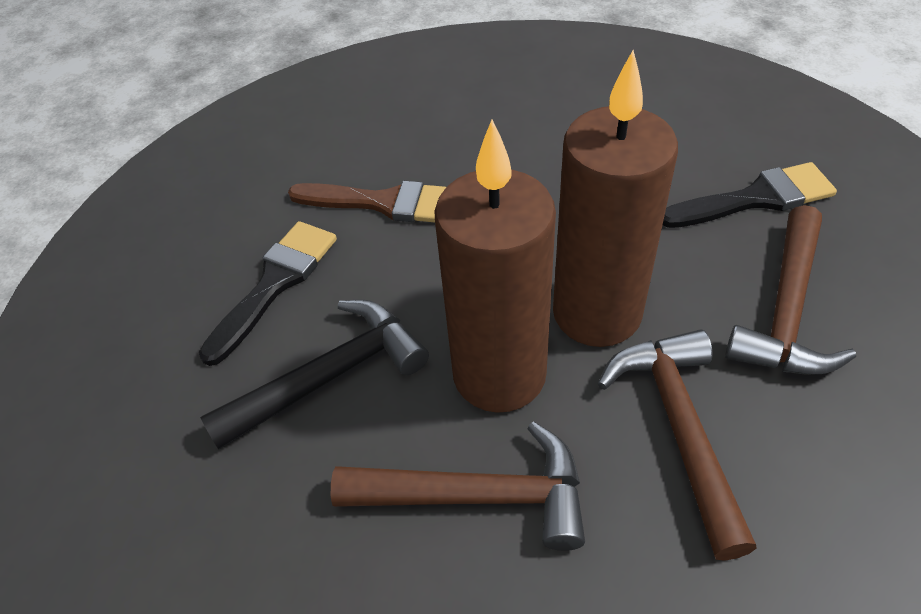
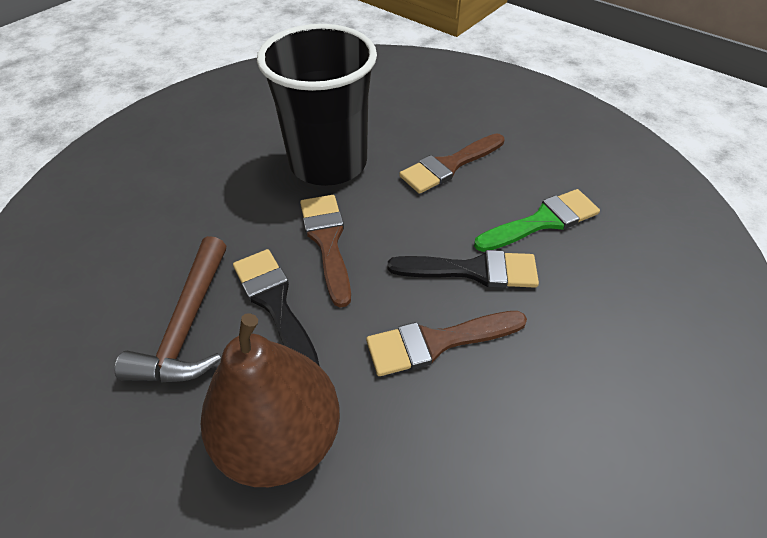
black cup: 0 -> 1
black hammer: 1 -> 0
brown brush: 1 -> 3
brown candle: 2 -> 0
brown hammer: 3 -> 1
brown pear: 0 -> 1
green brush: 0 -> 1

